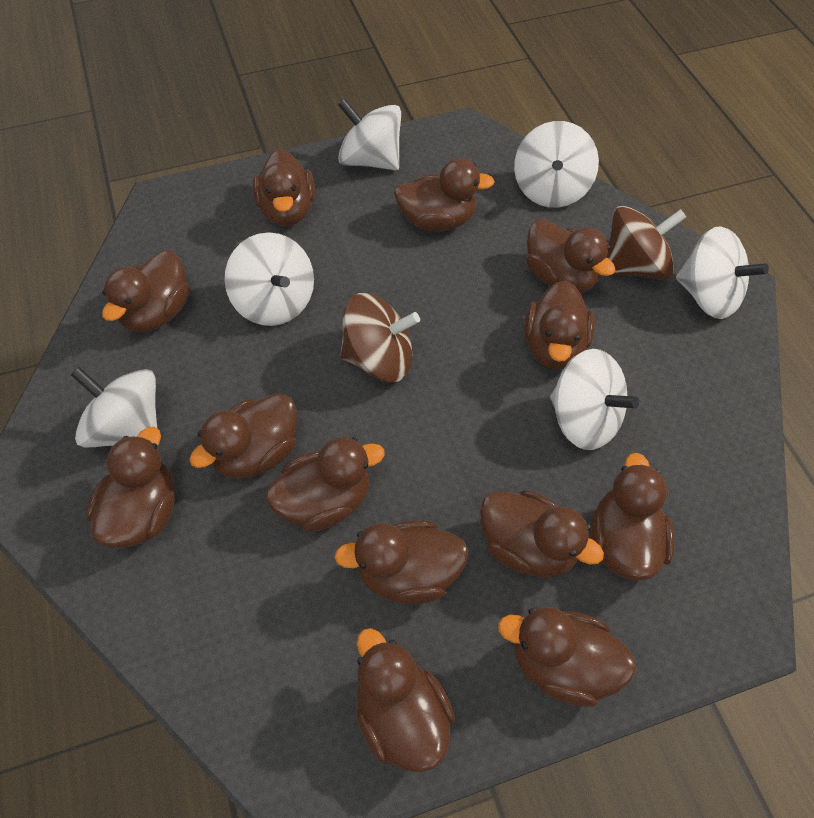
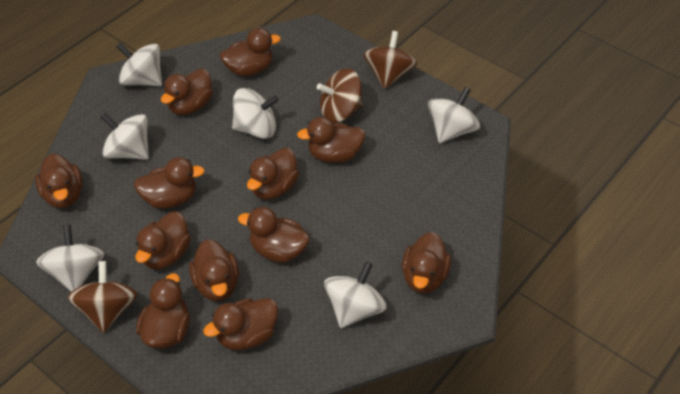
brown duck: 13 -> 12
brown spinning top: 2 -> 3

